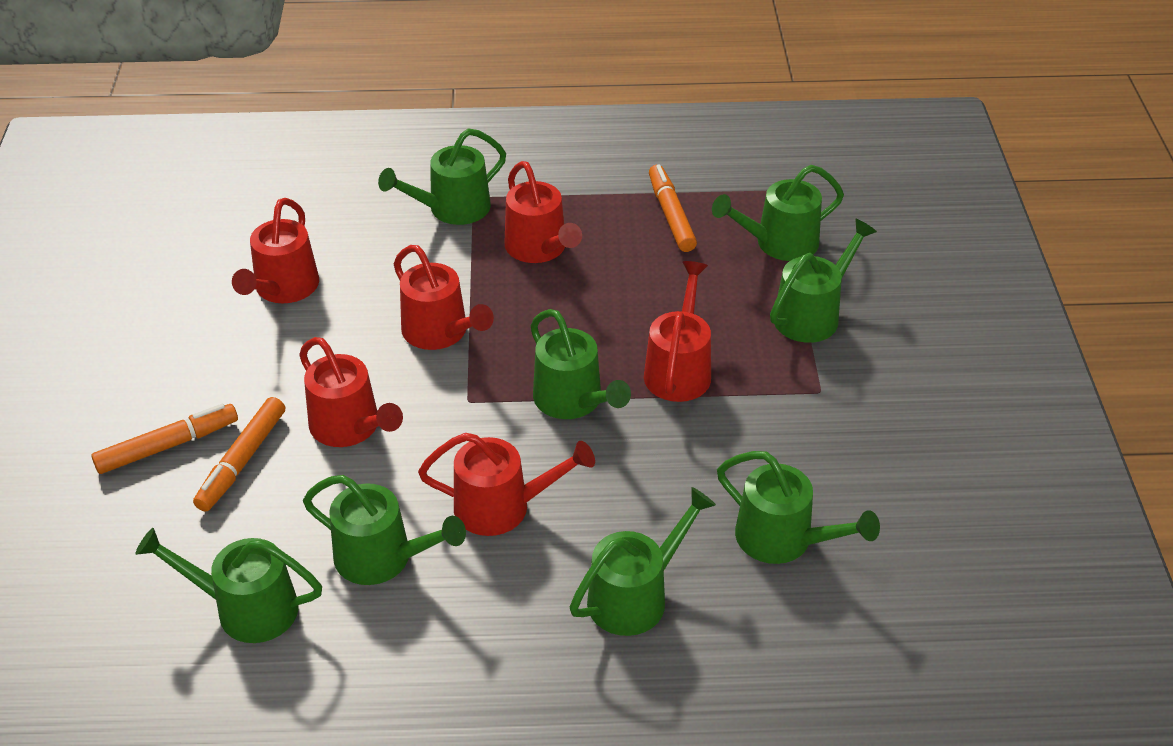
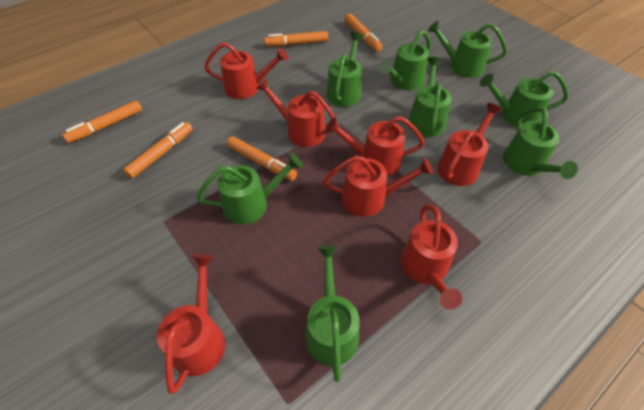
orange marker: 3 -> 5
red watering can: 6 -> 7

